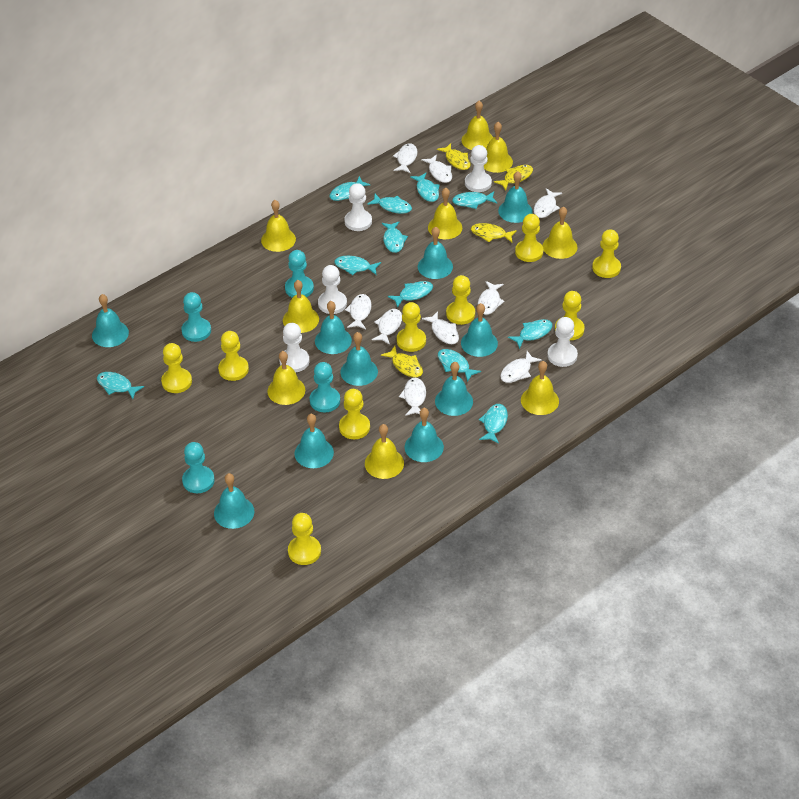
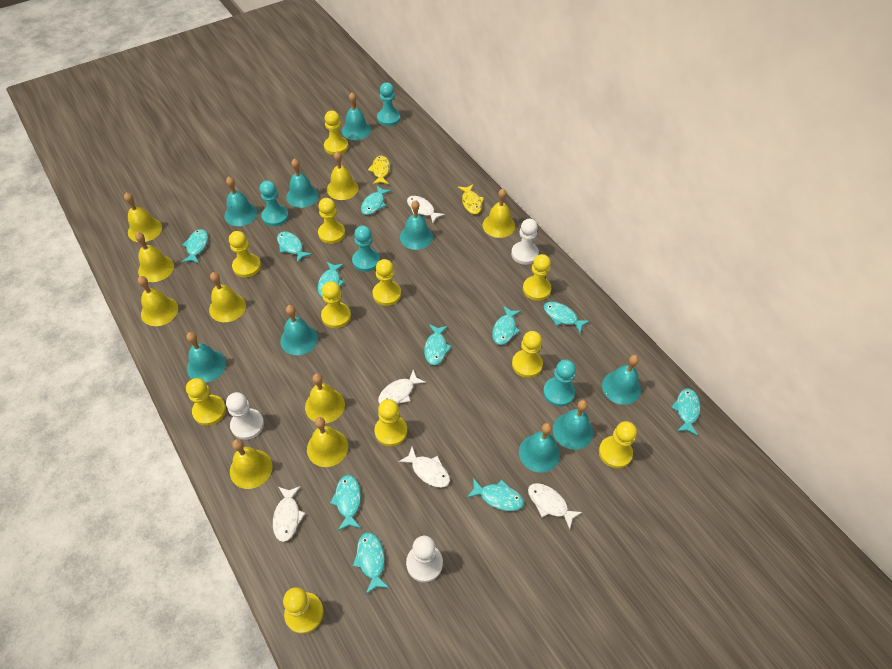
turquoise bell: 10 -> 9
white fish: 9 -> 5
white pawn: 5 -> 3
yellow fish: 4 -> 2
yellow pawn: 9 -> 11

